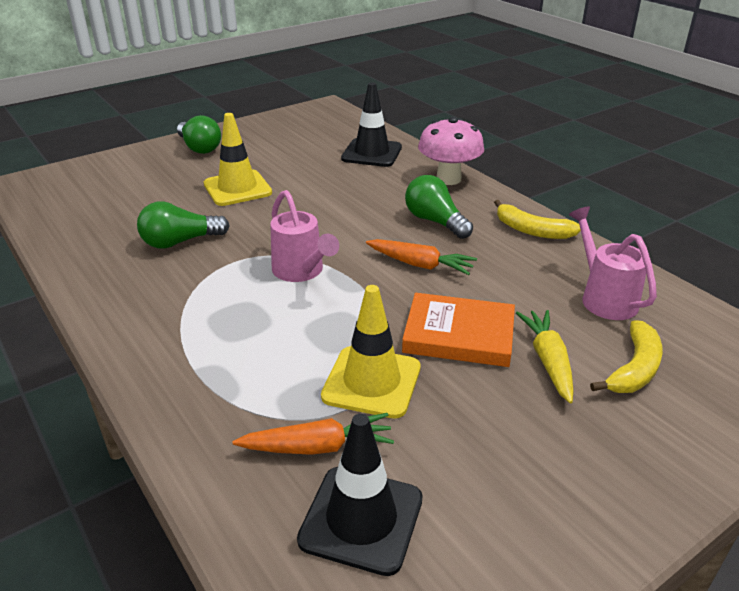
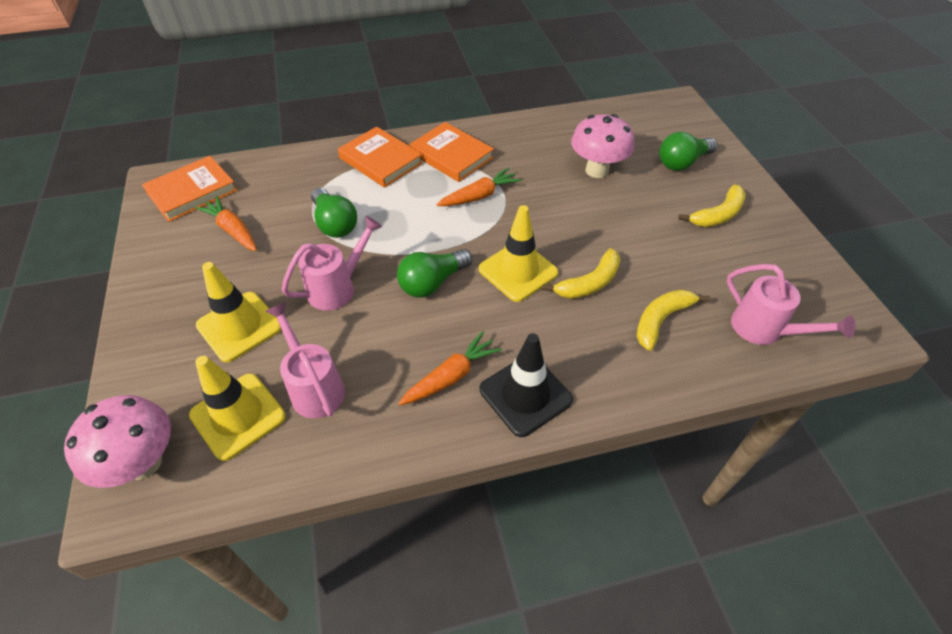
black traffic cone: 2 -> 1
orange book: 1 -> 3
orange carrot: 2 -> 3
pink mushroom: 1 -> 2
pink watering can: 2 -> 3
yellow banana: 2 -> 3
yellow carrot: 1 -> 0
yellow traffic cone: 2 -> 3

